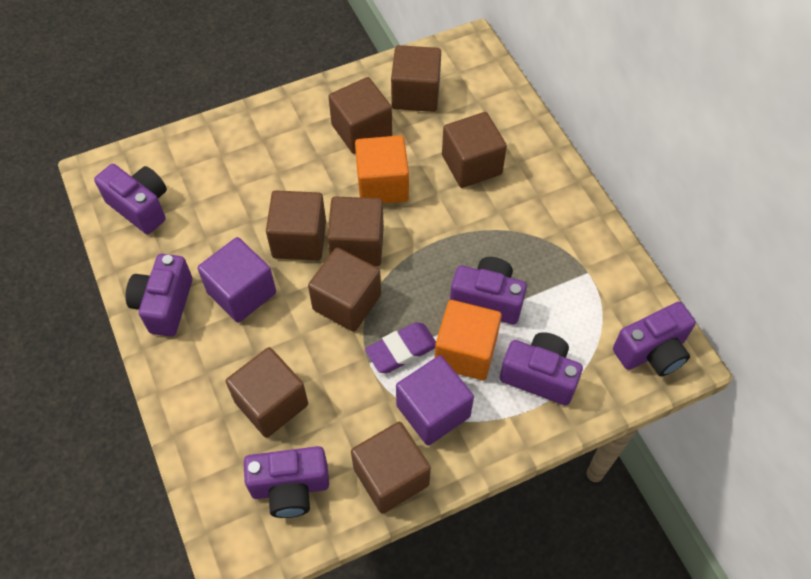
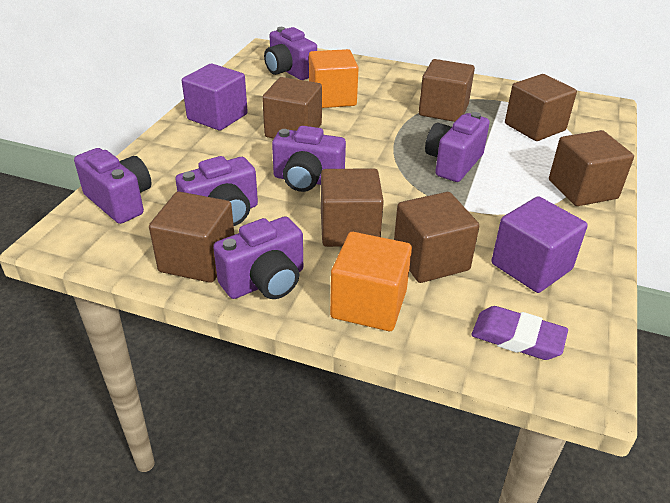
brown cube: 8 -> 7

